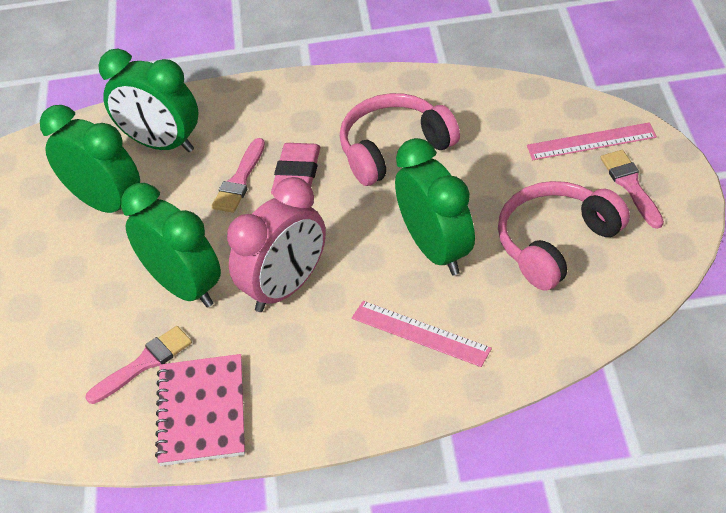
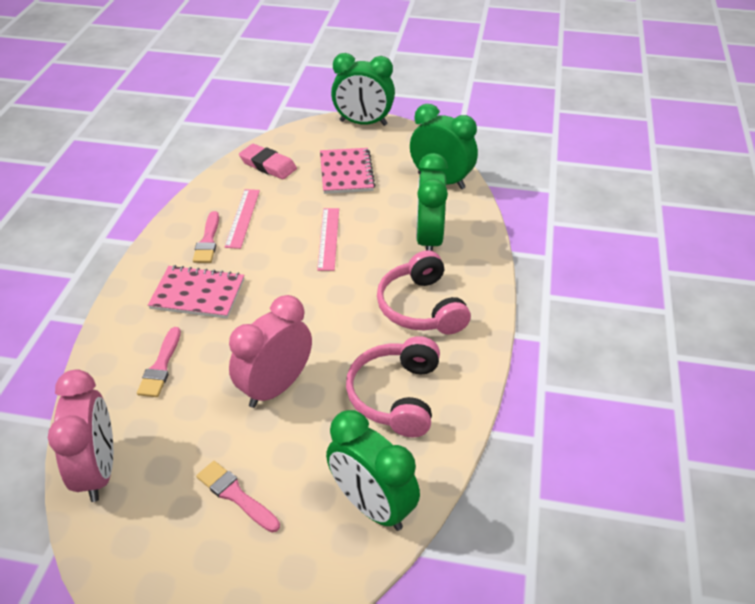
pink clock: 1 -> 2
pink notebook: 1 -> 2

